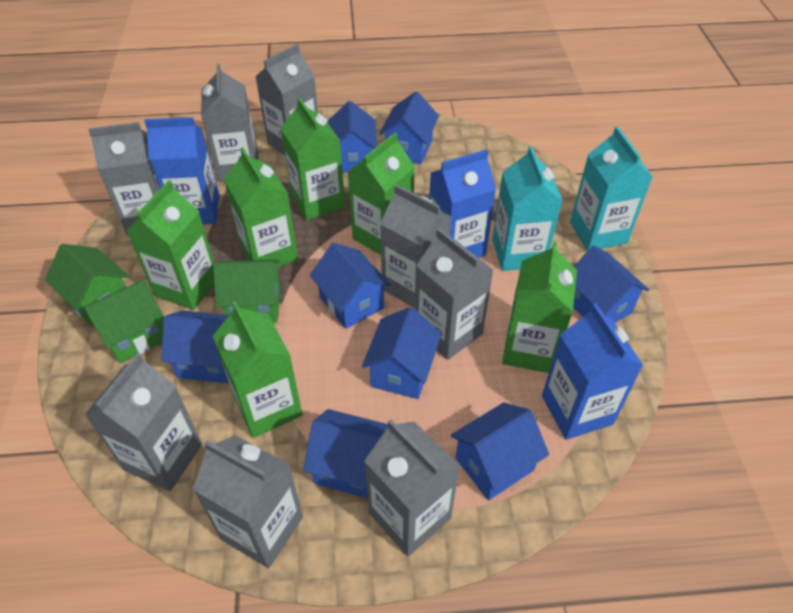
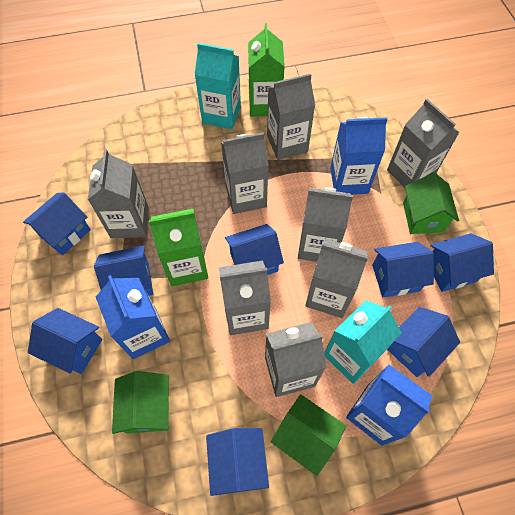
green carton: 6 -> 2

